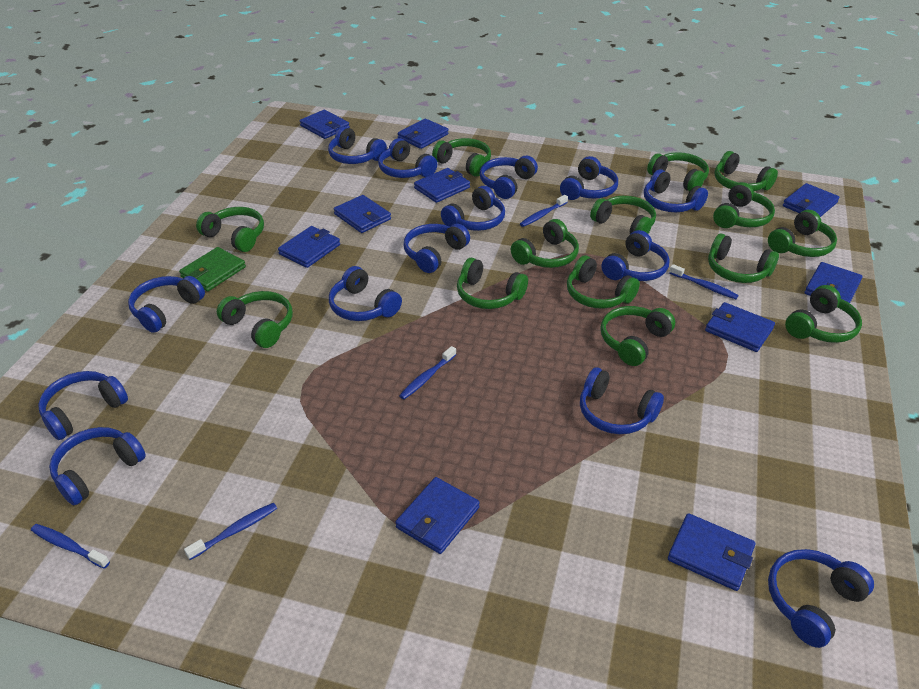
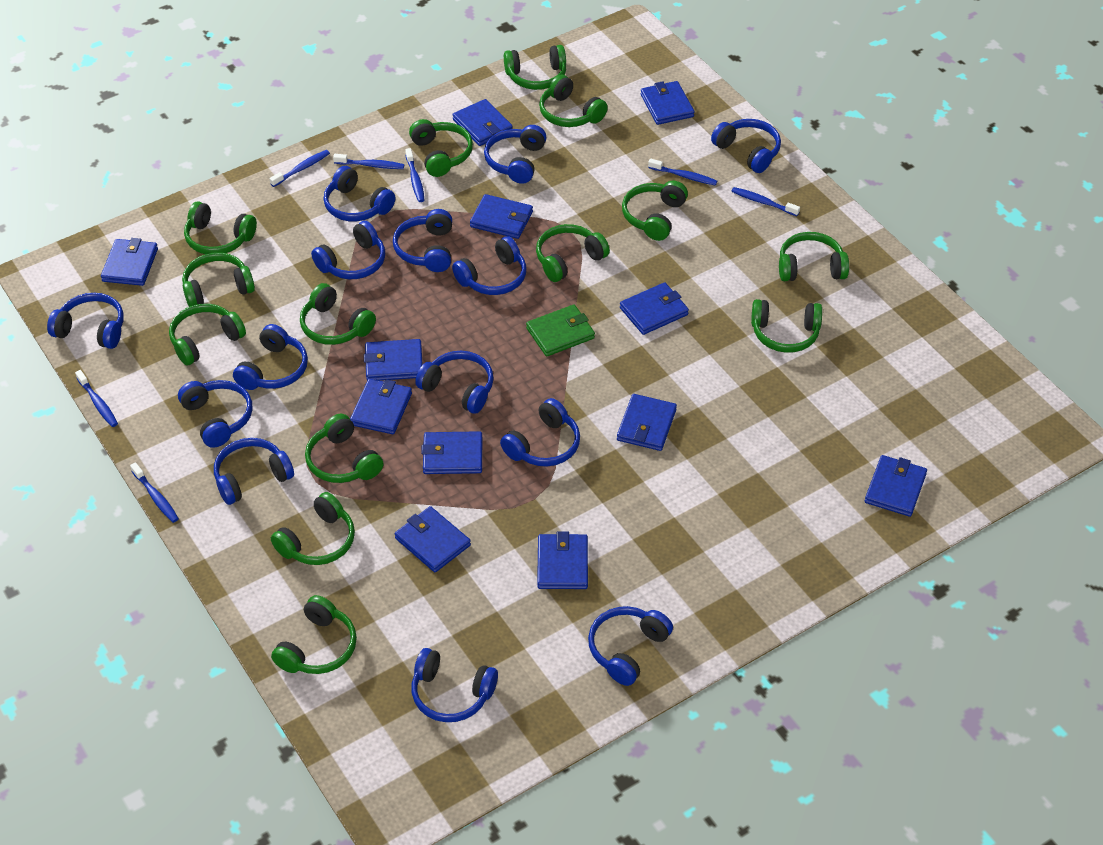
blue toothbrush: 5 -> 7
blue wallet: 10 -> 12

